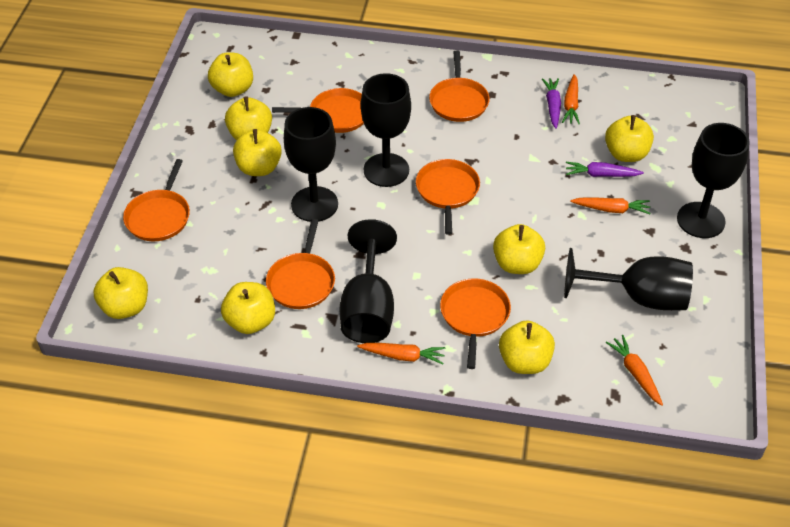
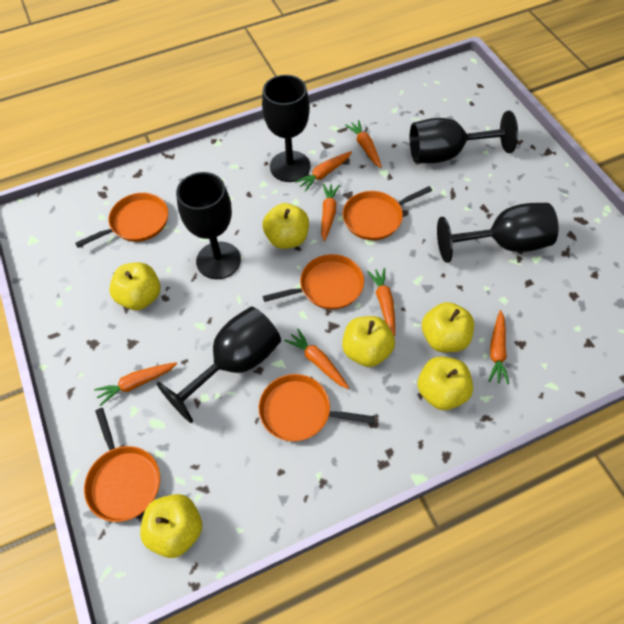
orange carrot: 4 -> 7
orange pan: 6 -> 5
purple carrot: 2 -> 0
yellow apple: 8 -> 6

